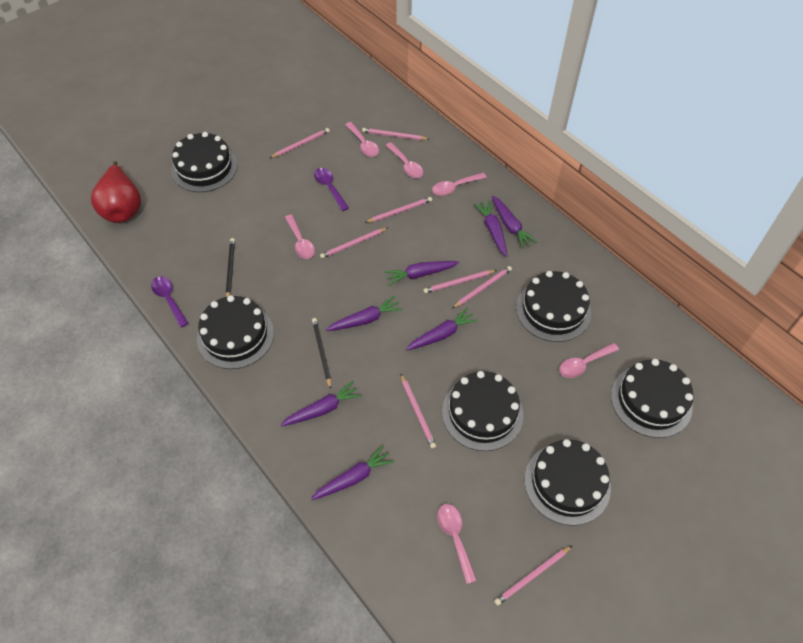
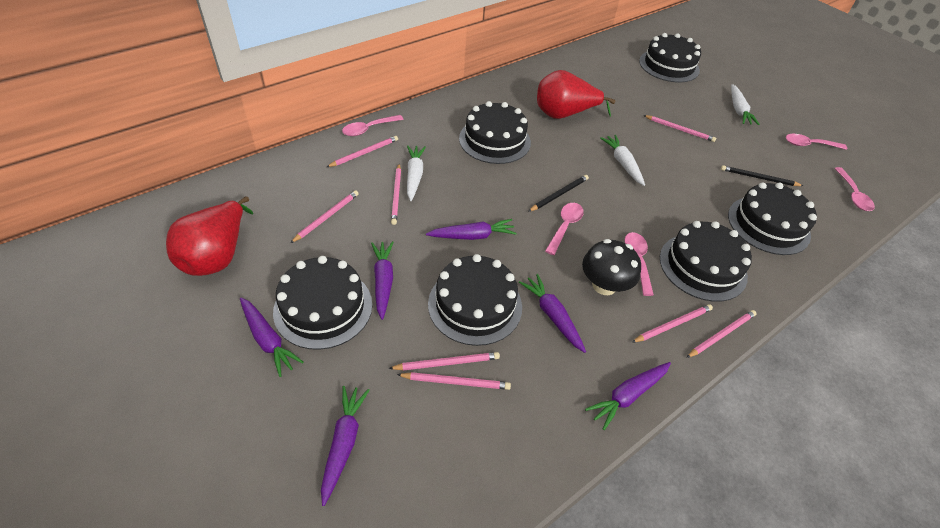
black mushroom: 0 -> 1
pink spoon: 6 -> 5
purple carrot: 7 -> 6
purple spoon: 2 -> 0
red pear: 1 -> 2
white carrot: 0 -> 3

